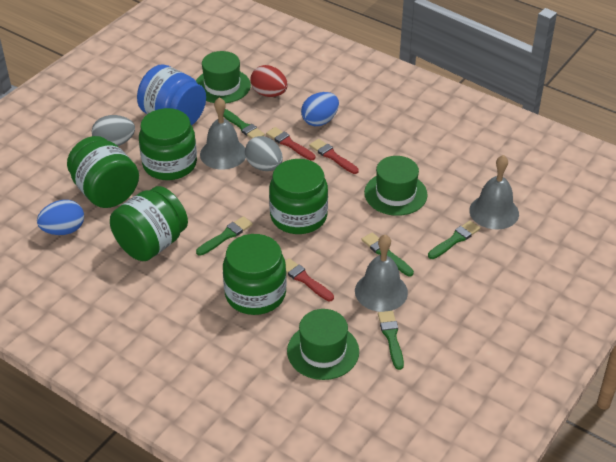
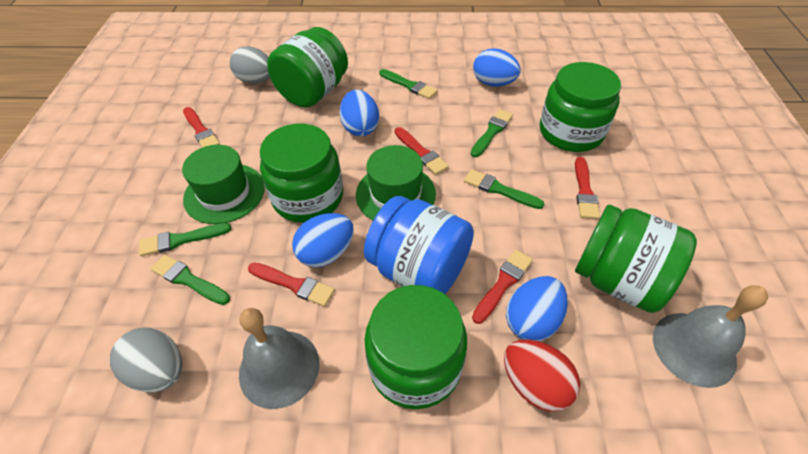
blue egg: 2 -> 4
green hat: 3 -> 2
grey bell: 3 -> 2
red brush: 3 -> 5

